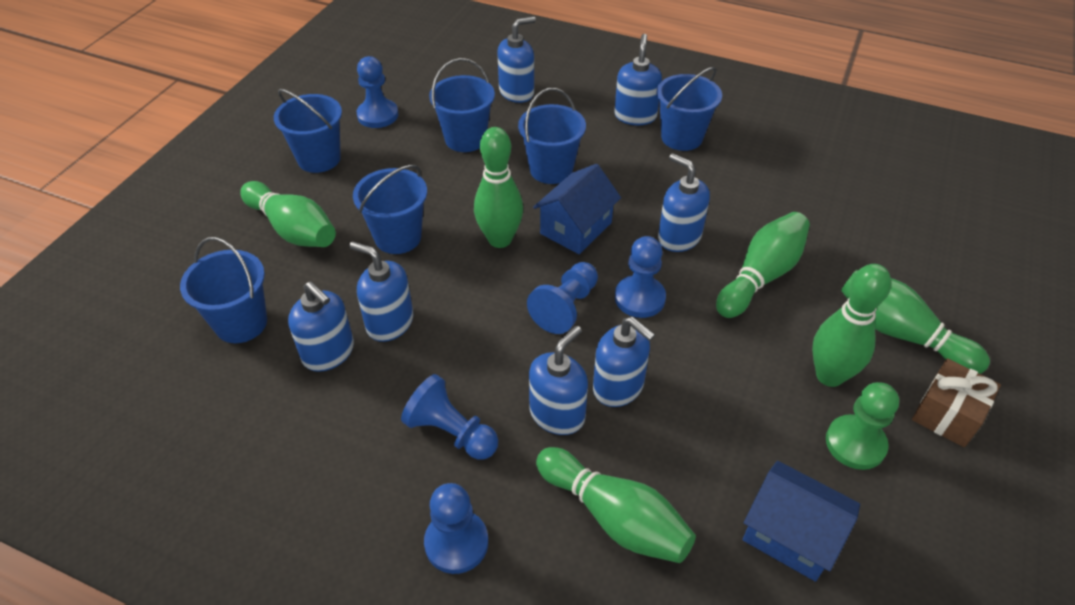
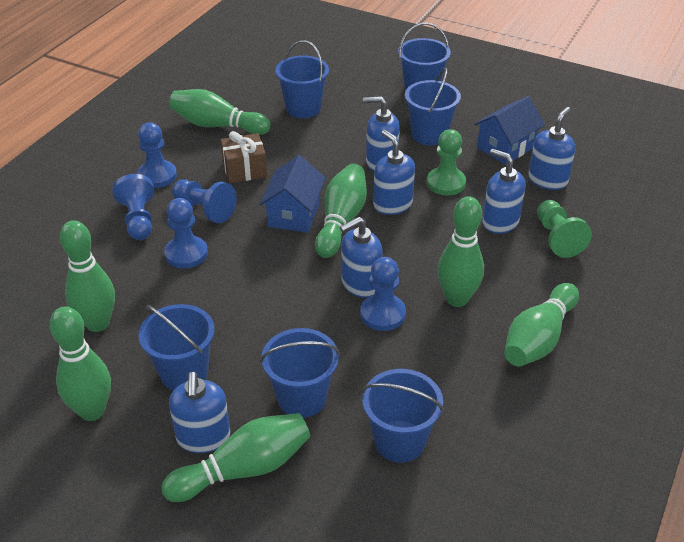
blue soap dispenser: 7 -> 6
green bowling pin: 6 -> 7
green pawn: 1 -> 2

